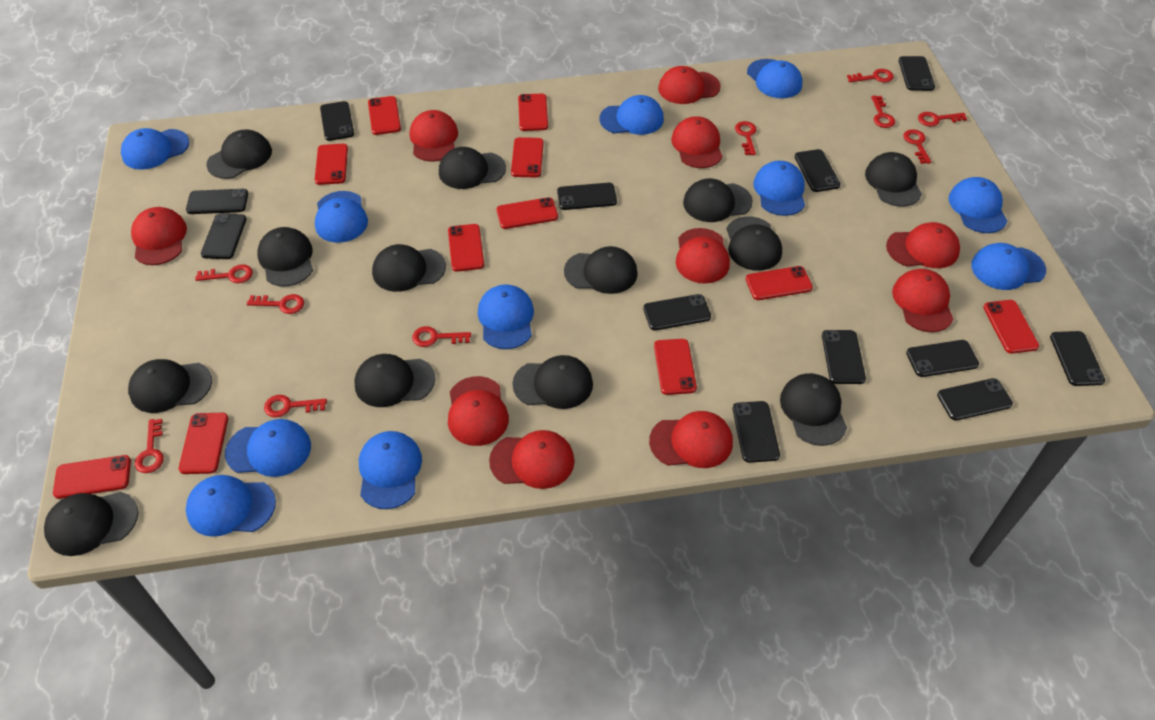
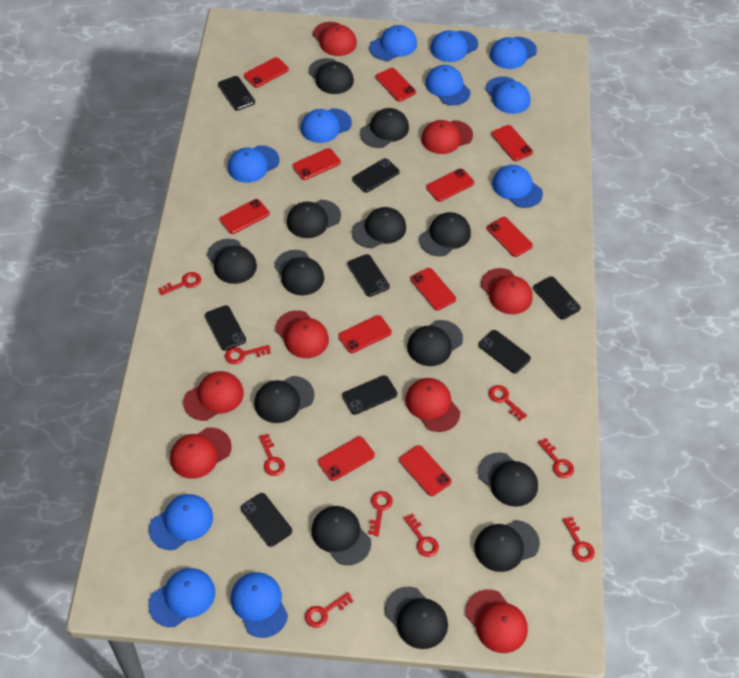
black phone: 12 -> 8
red cap: 10 -> 8
red key: 10 -> 9

